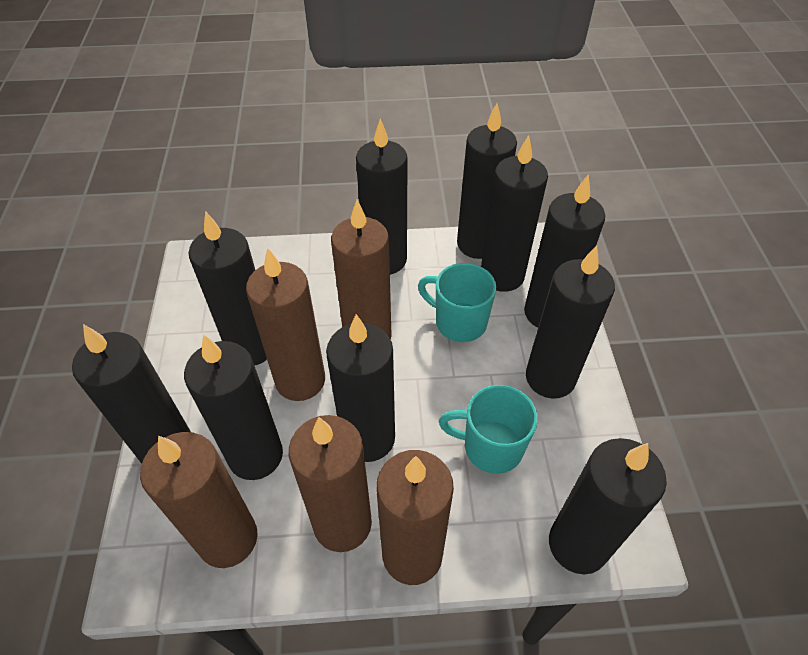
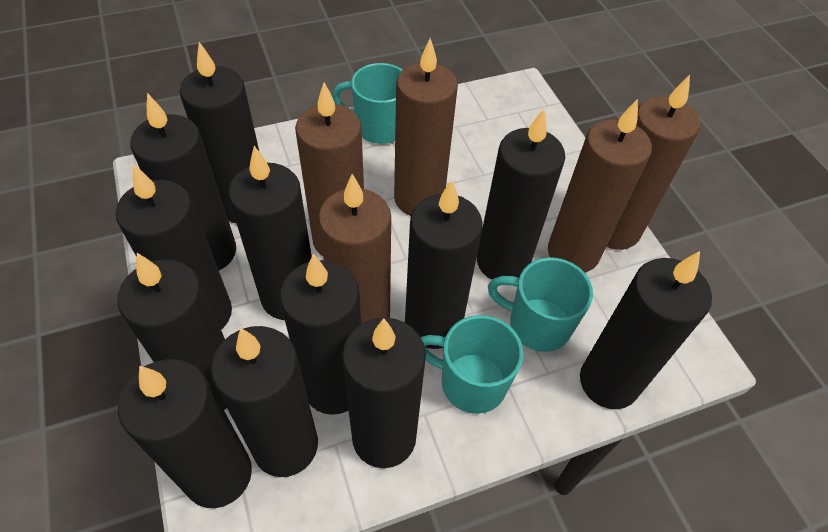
black candle: 10 -> 12
turquoise mug: 2 -> 3

